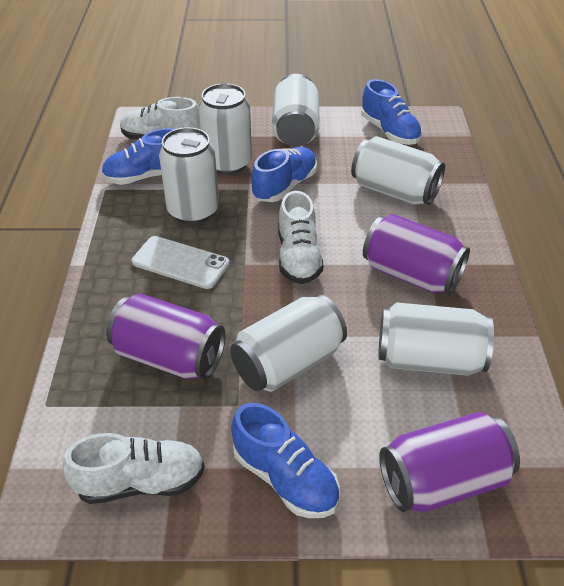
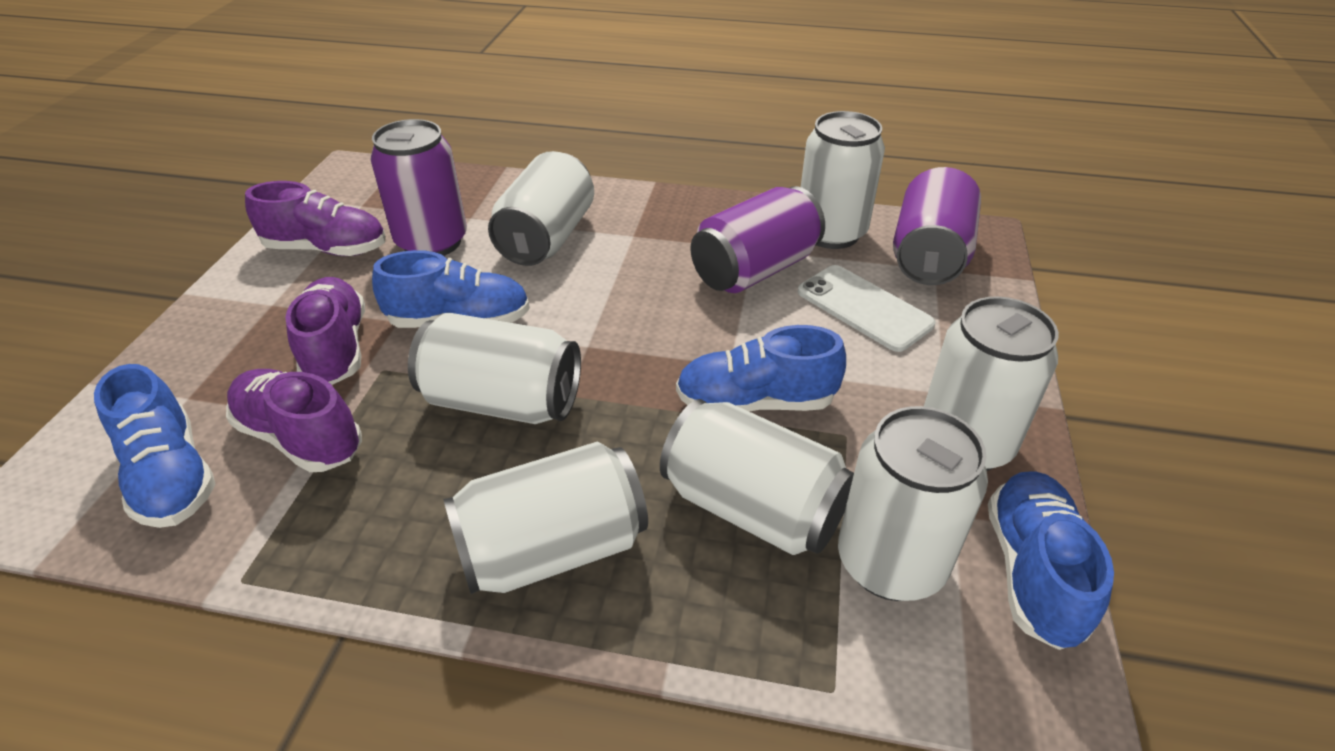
purple shoe: 0 -> 3
white can: 6 -> 7
white shoe: 3 -> 0

